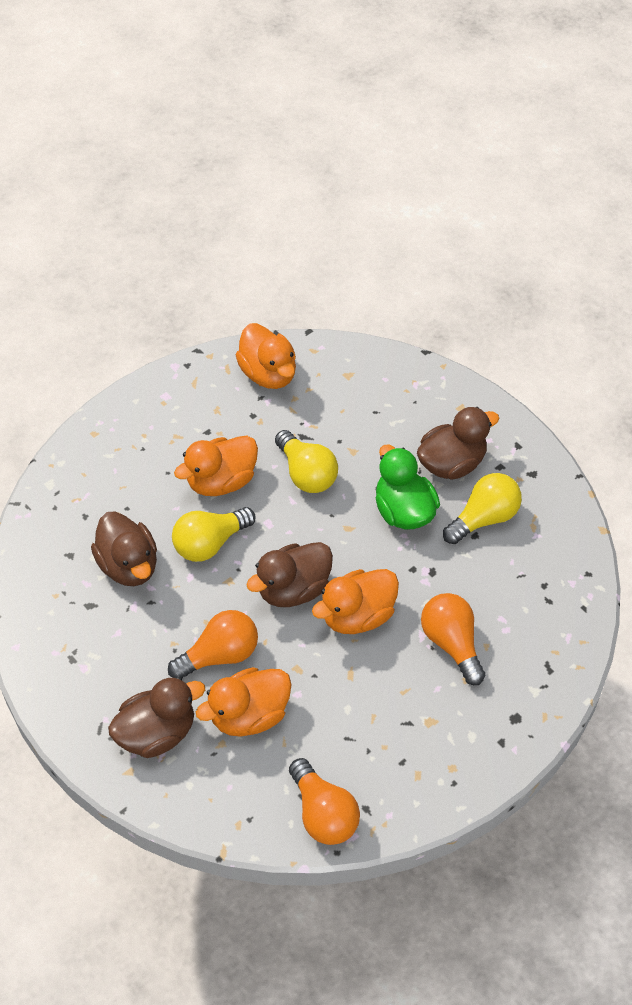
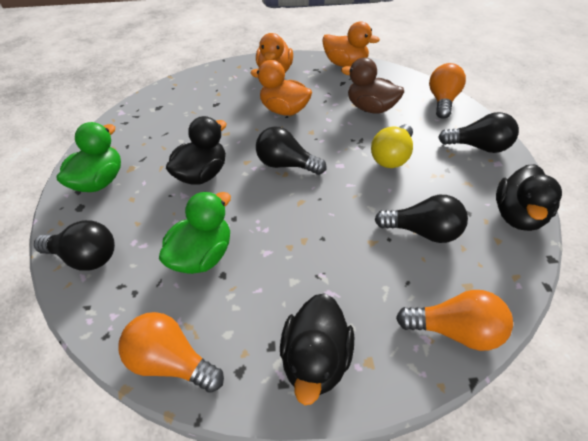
black duck: 0 -> 3
black light bulb: 0 -> 4
brown duck: 4 -> 1
green duck: 1 -> 2
orange duck: 4 -> 3
yellow light bulb: 3 -> 1

